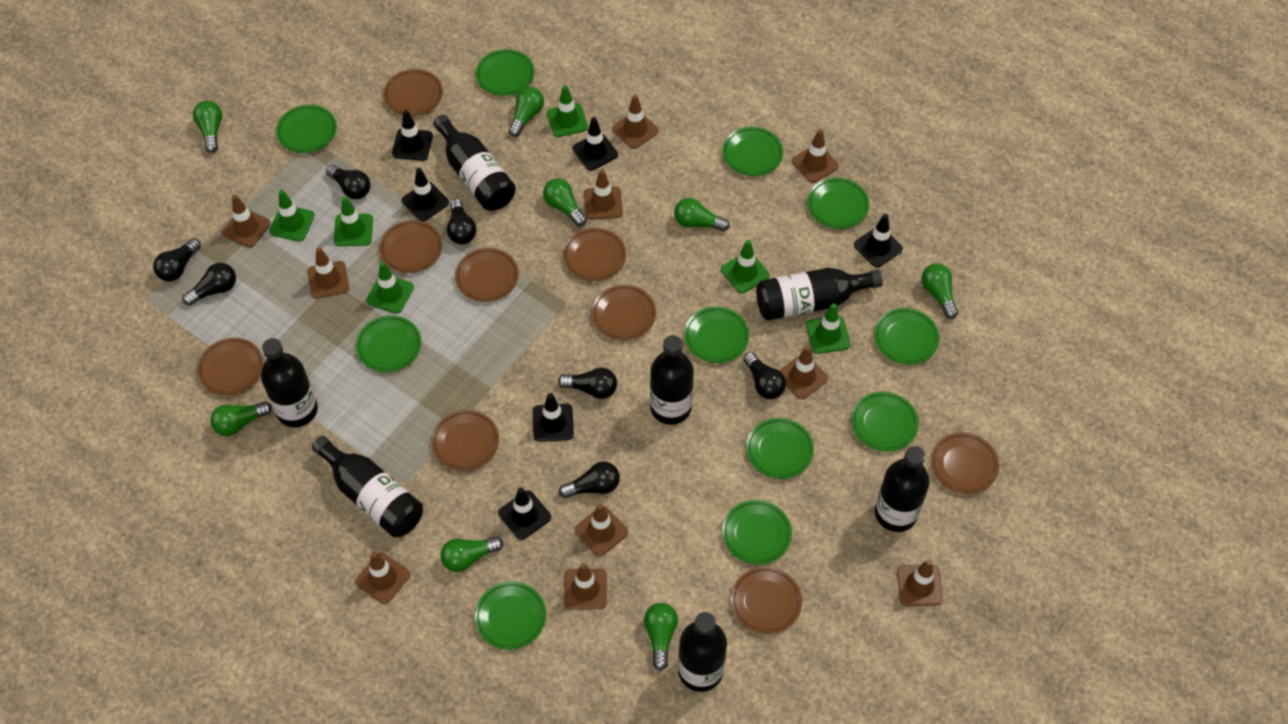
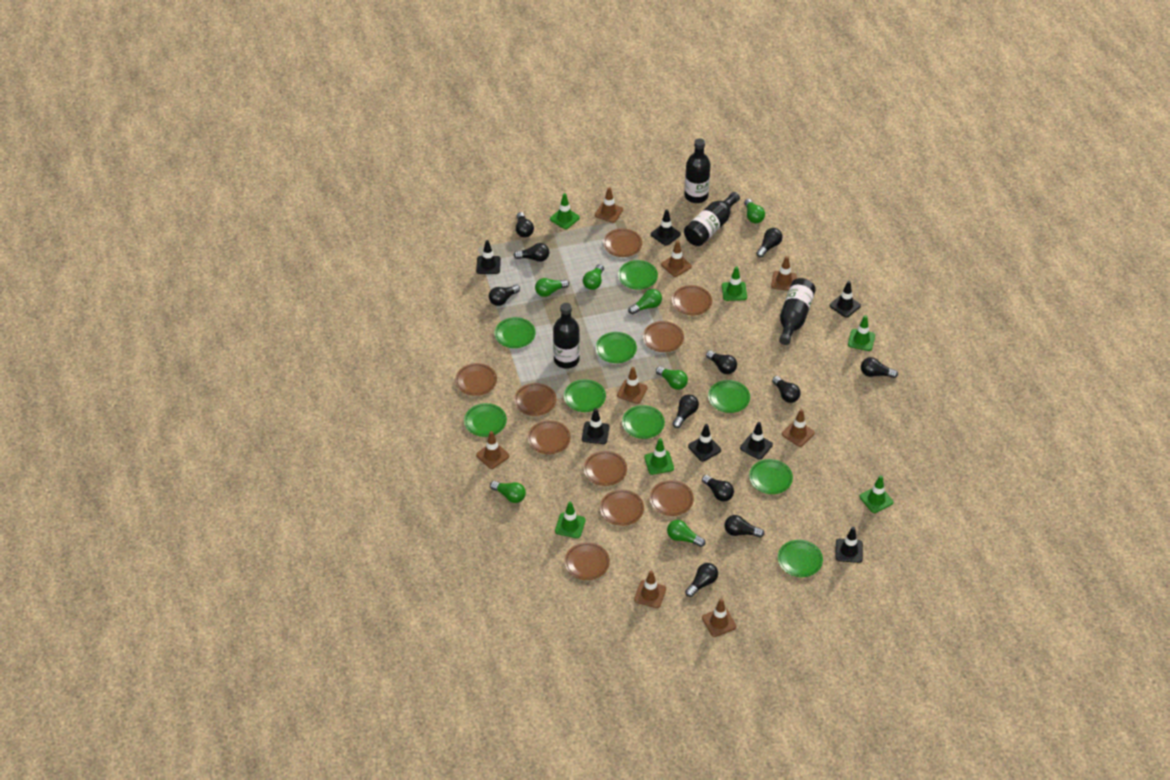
black bottle: 7 -> 4
black light bulb: 7 -> 11
black traffic cone: 6 -> 7
brown plate: 9 -> 10
brown traffic cone: 10 -> 8
green light bulb: 8 -> 7
green plate: 11 -> 9

